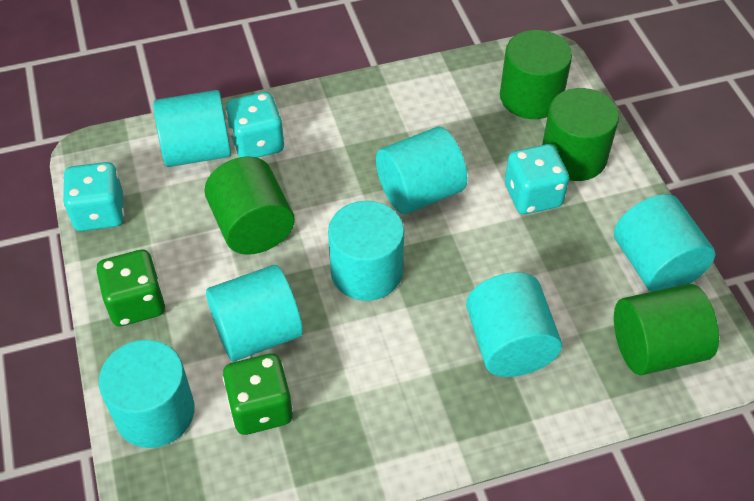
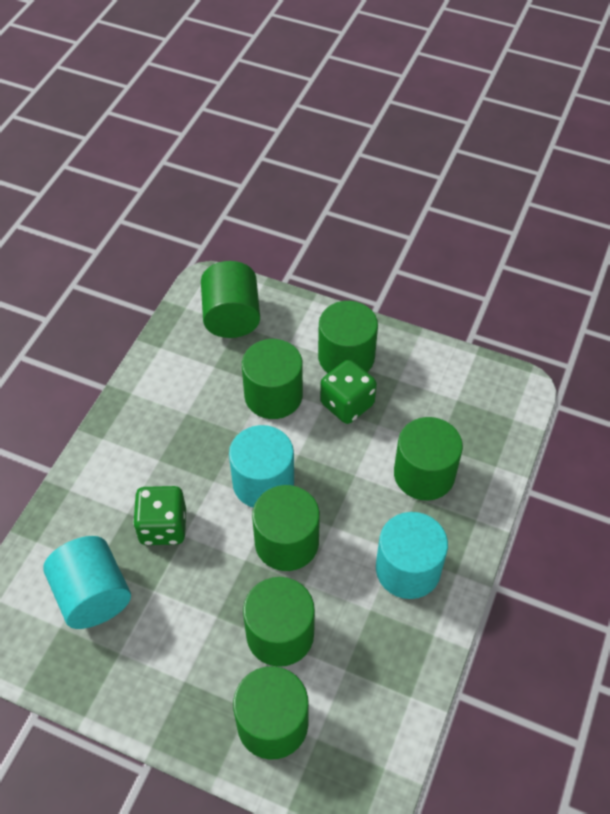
green cylinder: 4 -> 7
turquoise cylinder: 7 -> 3
turquoise dice: 3 -> 0

